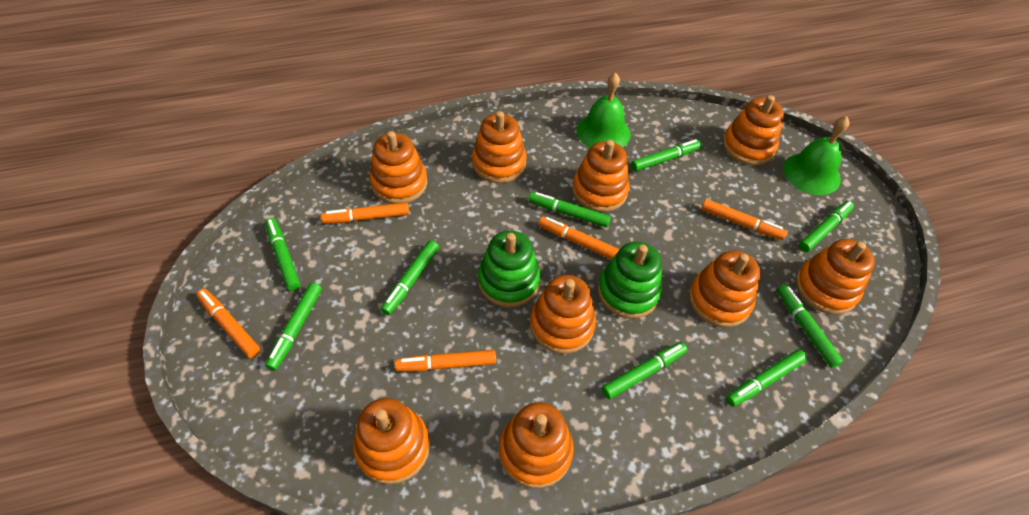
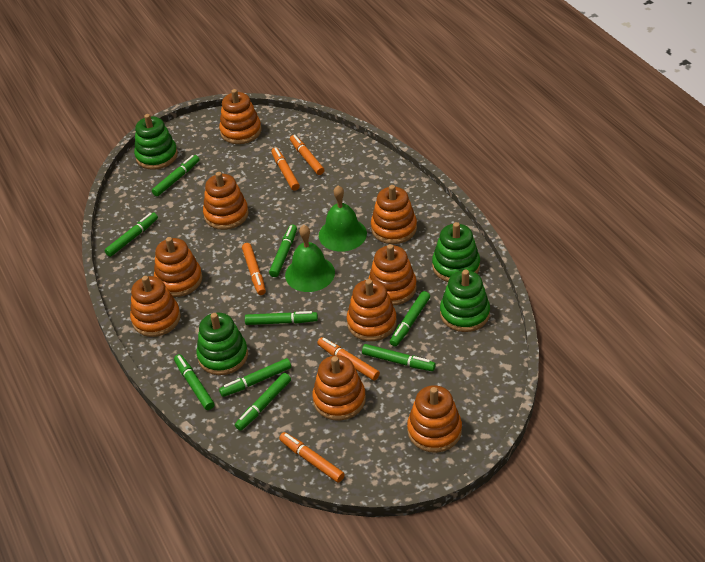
green stacking toy: 2 -> 4

